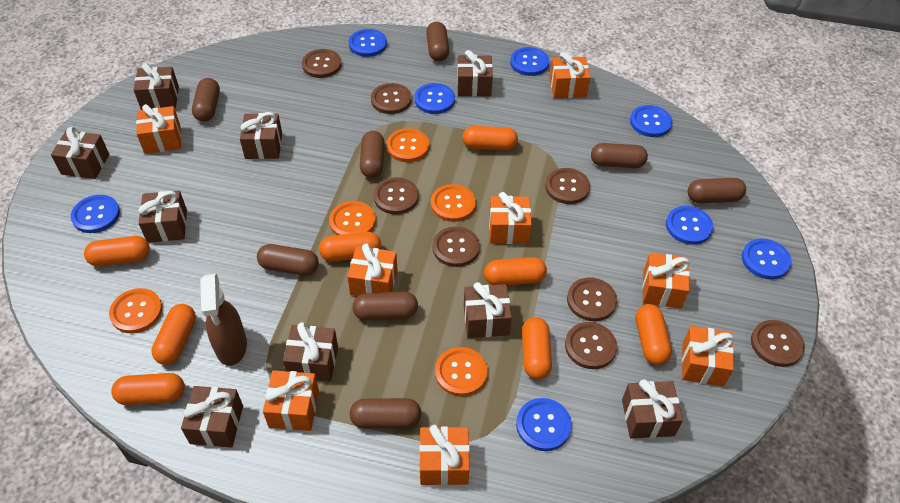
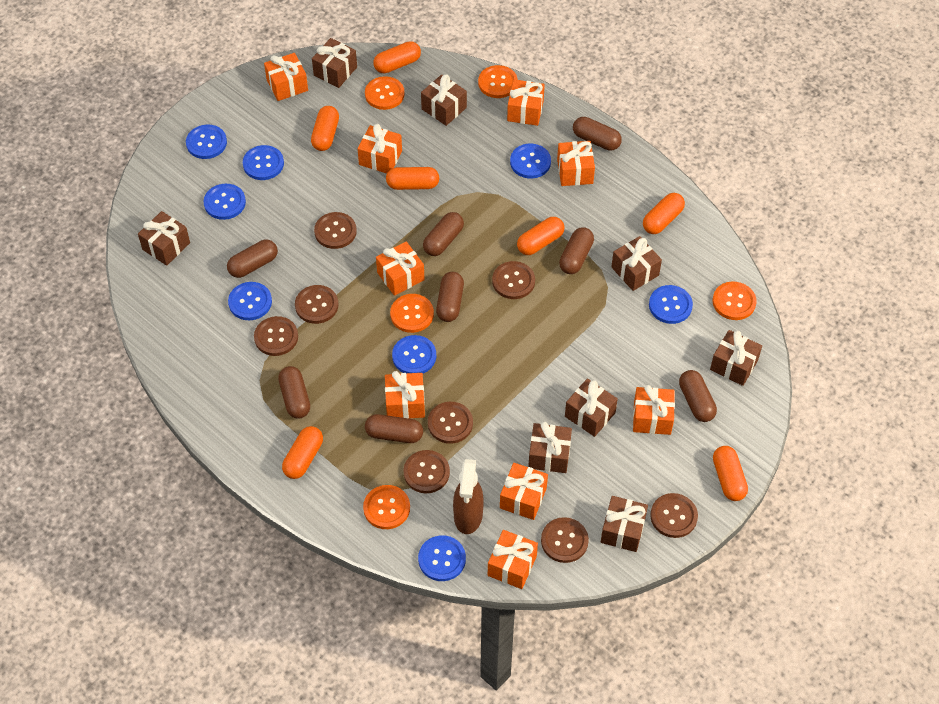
brown gift: 9 -> 8
orange capsule: 8 -> 7
orange gift: 8 -> 9

